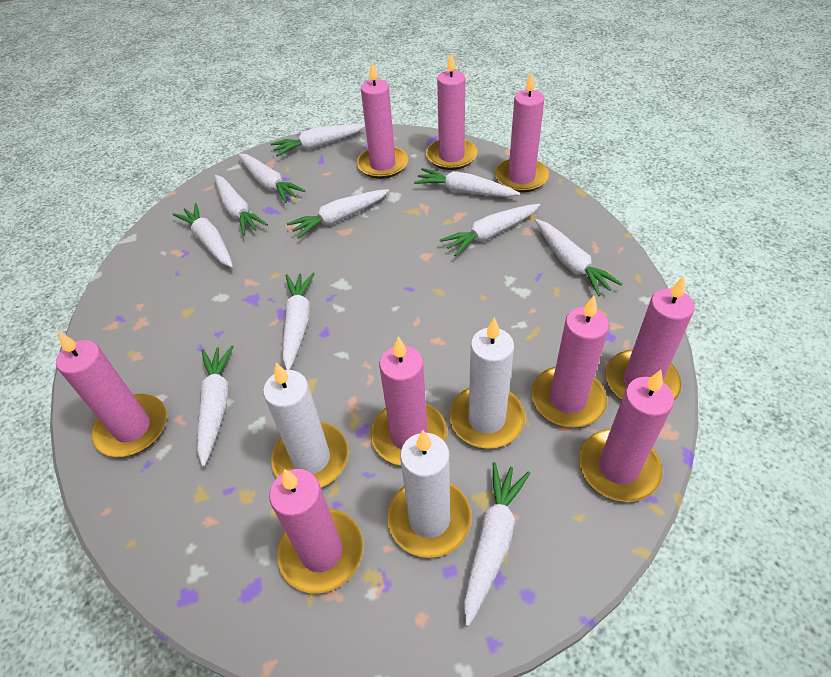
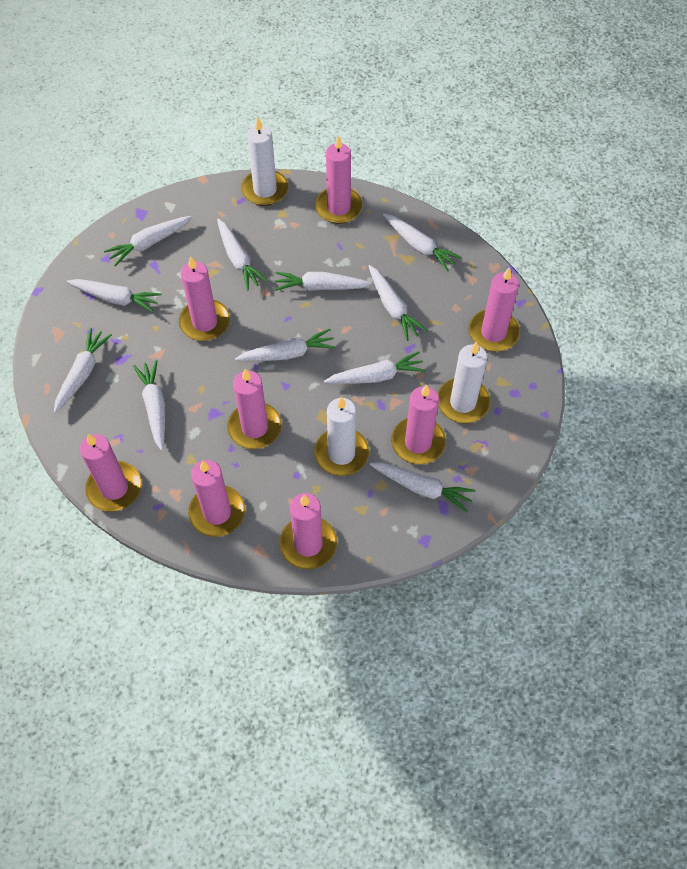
pink candle: 9 -> 8

